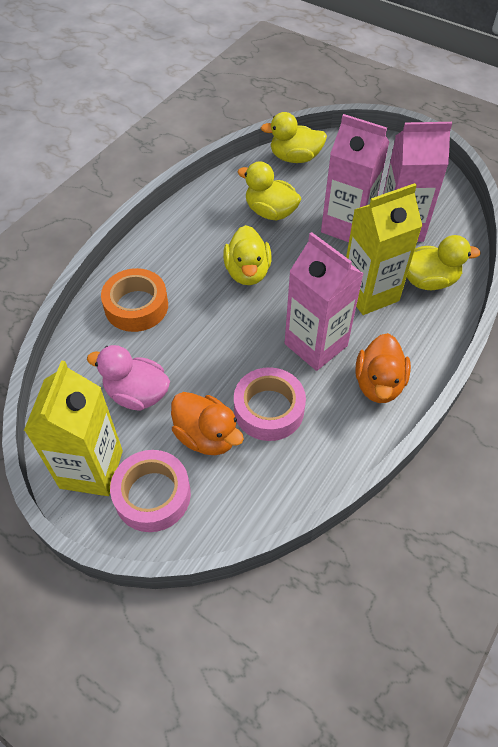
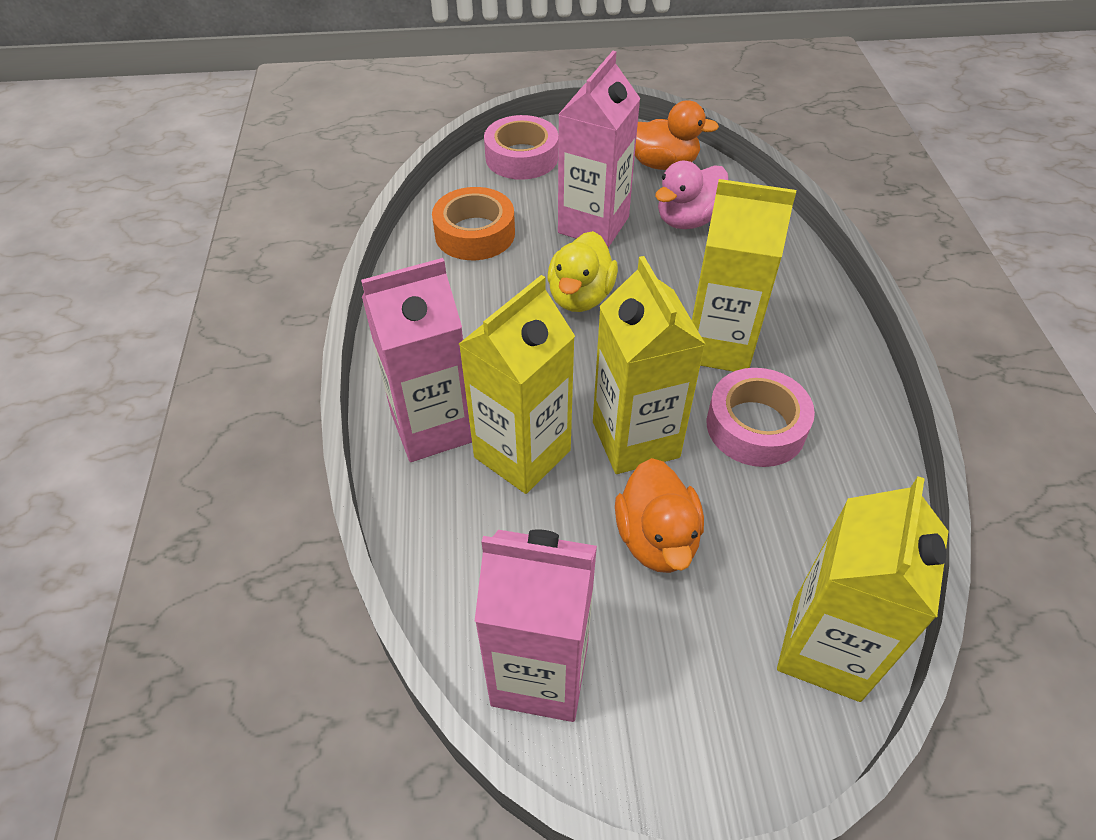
yellow carton: 2 -> 4
yellow duck: 4 -> 1

